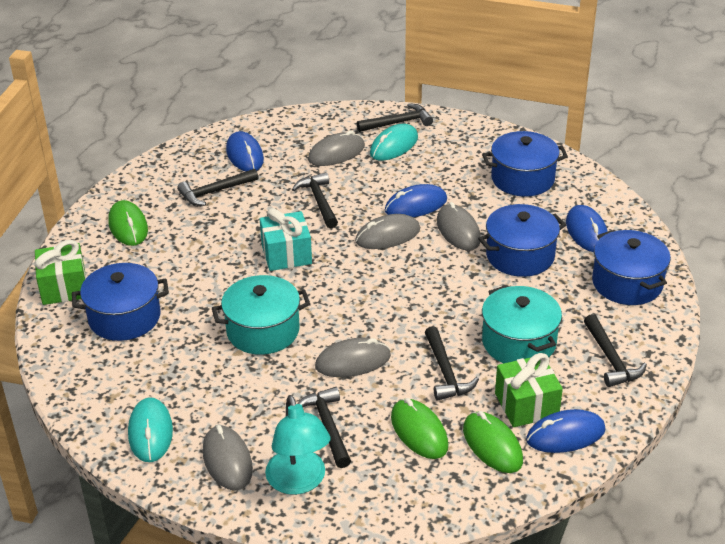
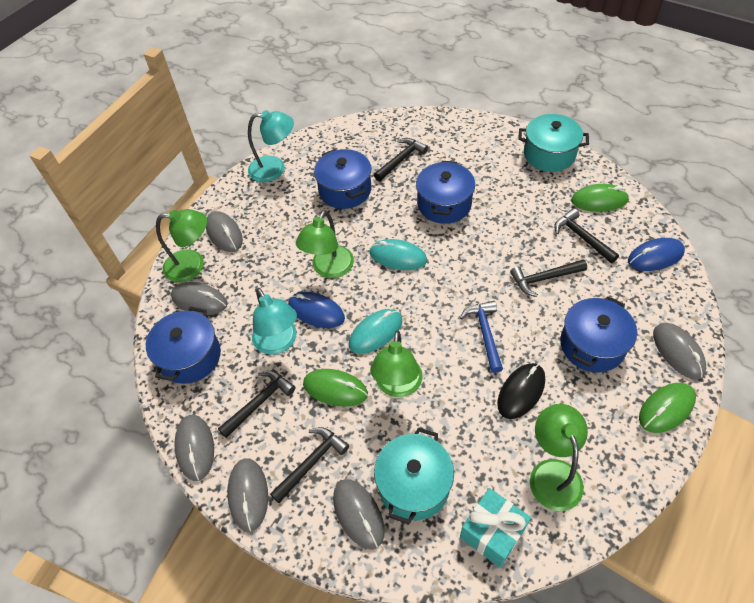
black hammer: 6 -> 5
black mouse: 0 -> 1
blue hammer: 0 -> 1
blue mouse: 4 -> 2
green gift: 2 -> 0
green lamp: 0 -> 4
grey mouse: 5 -> 6
turquoise lamp: 1 -> 2

